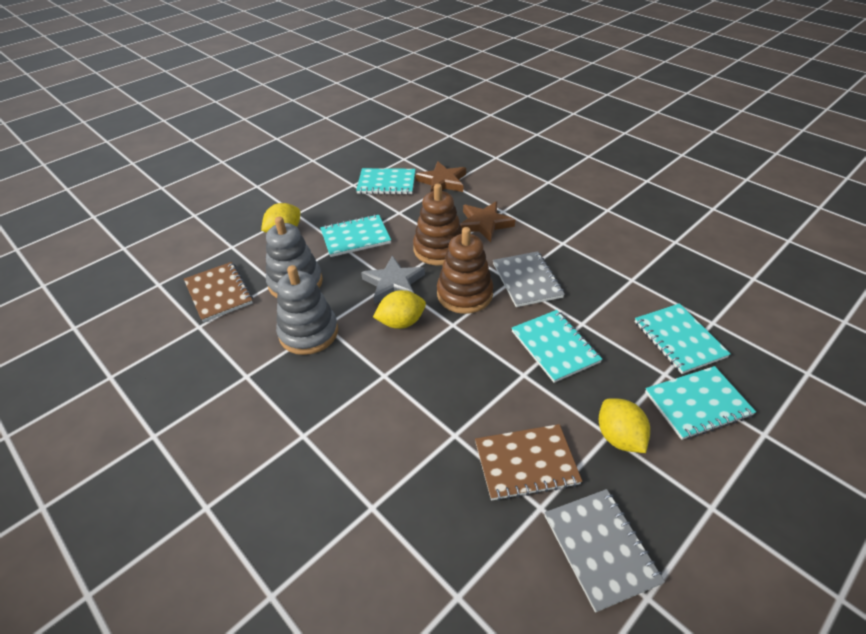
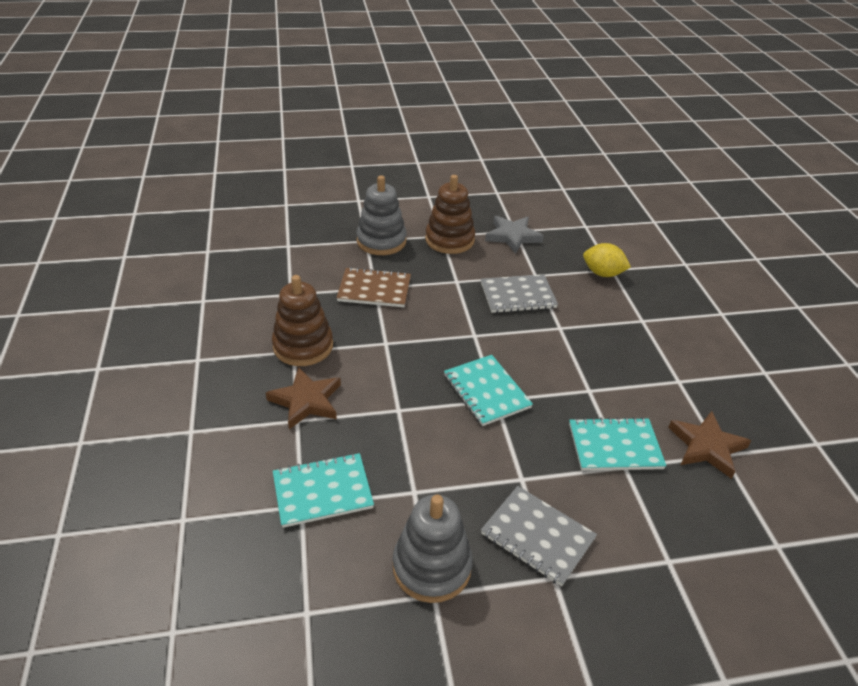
brown notebook: 2 -> 1
turquoise notebook: 5 -> 3
yellow lemon: 3 -> 1

